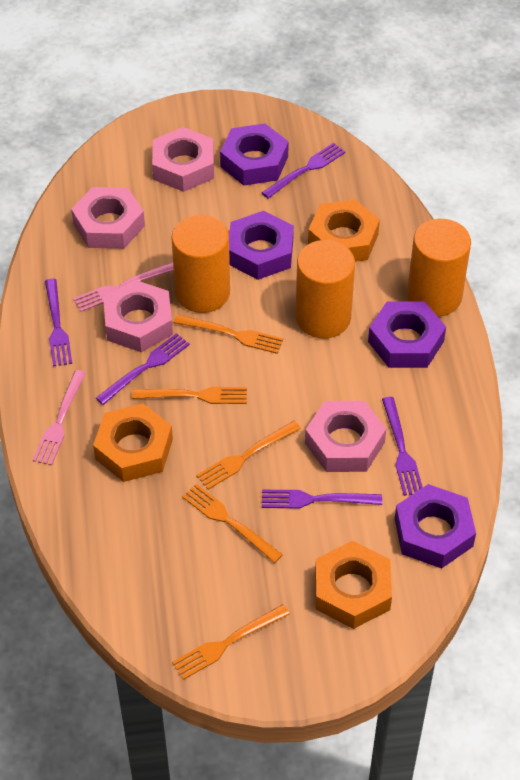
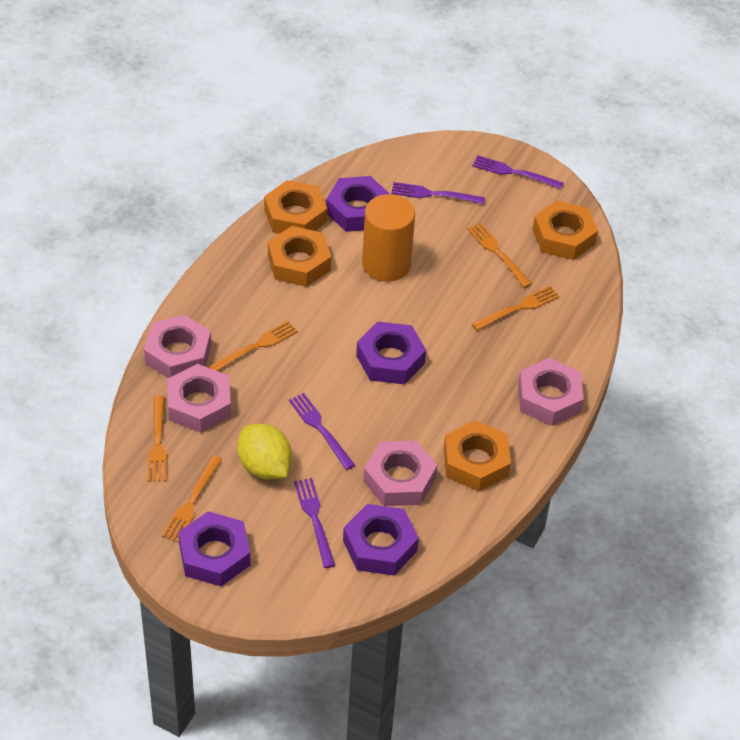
orange cylinder: 3 -> 1
orange nut: 3 -> 4
pink fork: 2 -> 0
purple fork: 5 -> 4
yellow lemon: 0 -> 1

